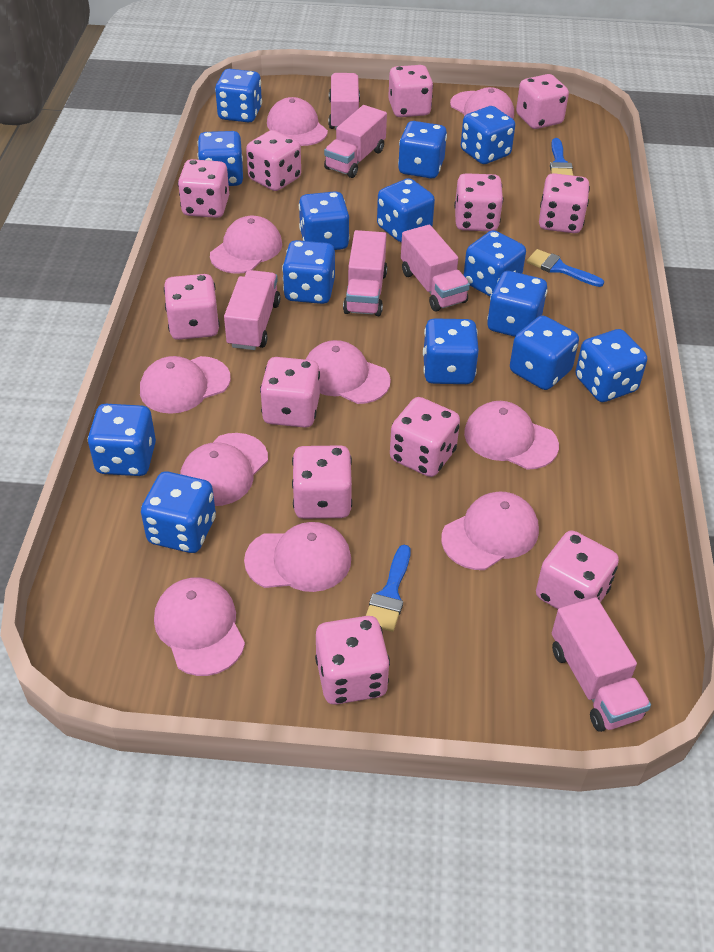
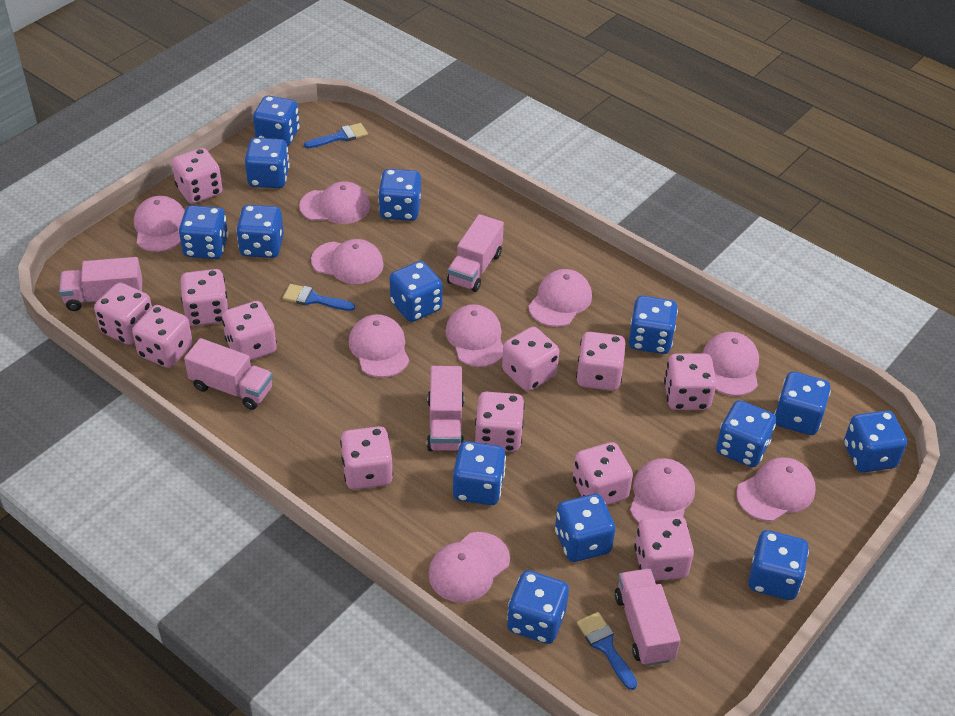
pink truck: 6 -> 5

